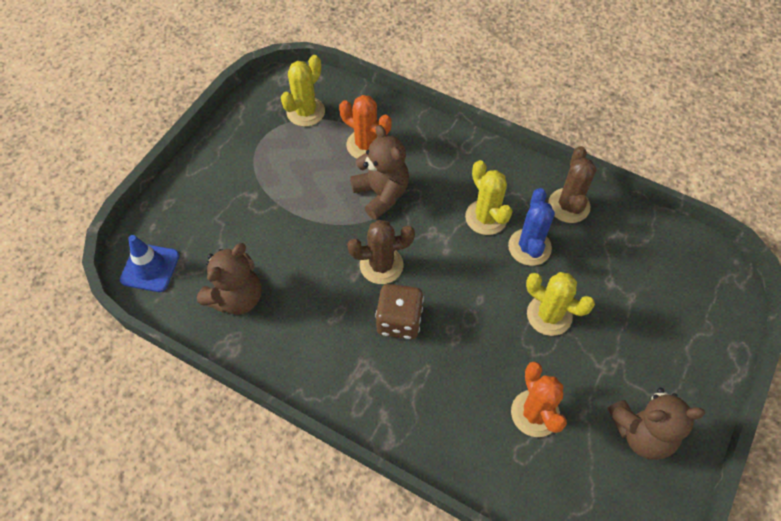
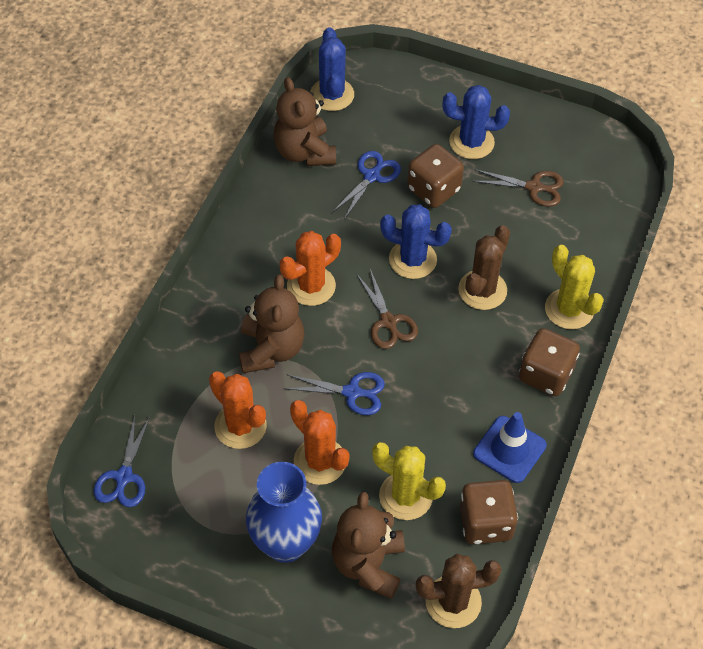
blue cactus: 1 -> 3
blue scissors: 0 -> 3
blue vase: 0 -> 1
brown dice: 1 -> 3
brown scissors: 0 -> 2
orange cactus: 2 -> 3
yellow cactus: 3 -> 2

